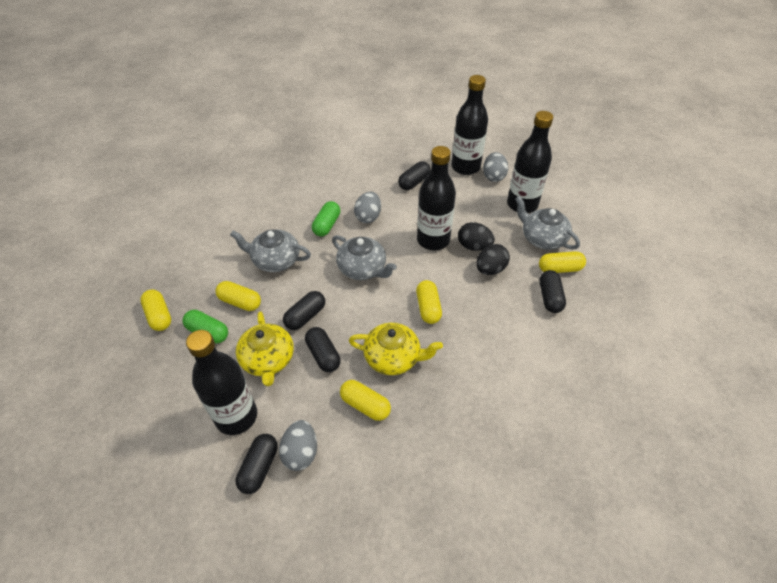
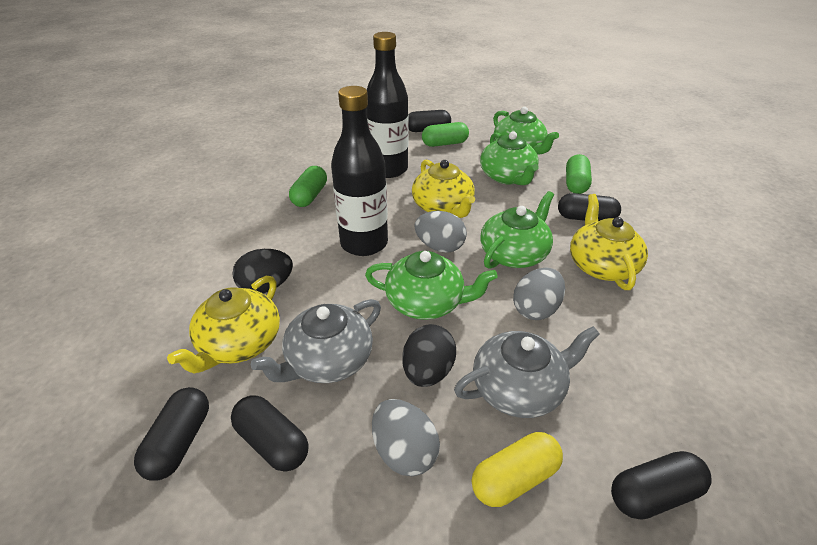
black bottle: 4 -> 2
green capsule: 2 -> 3
green teapot: 0 -> 4
grey teapot: 3 -> 2
yellow capsule: 5 -> 1
yellow teapot: 2 -> 3

